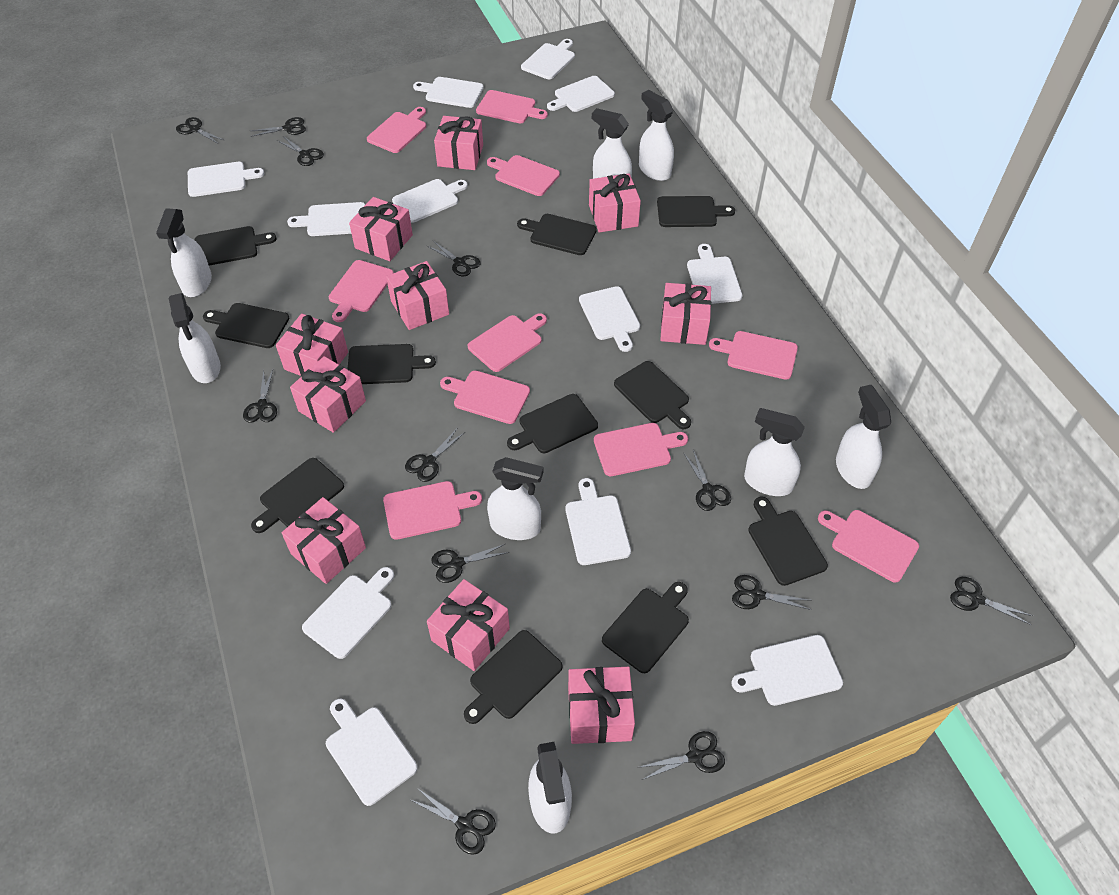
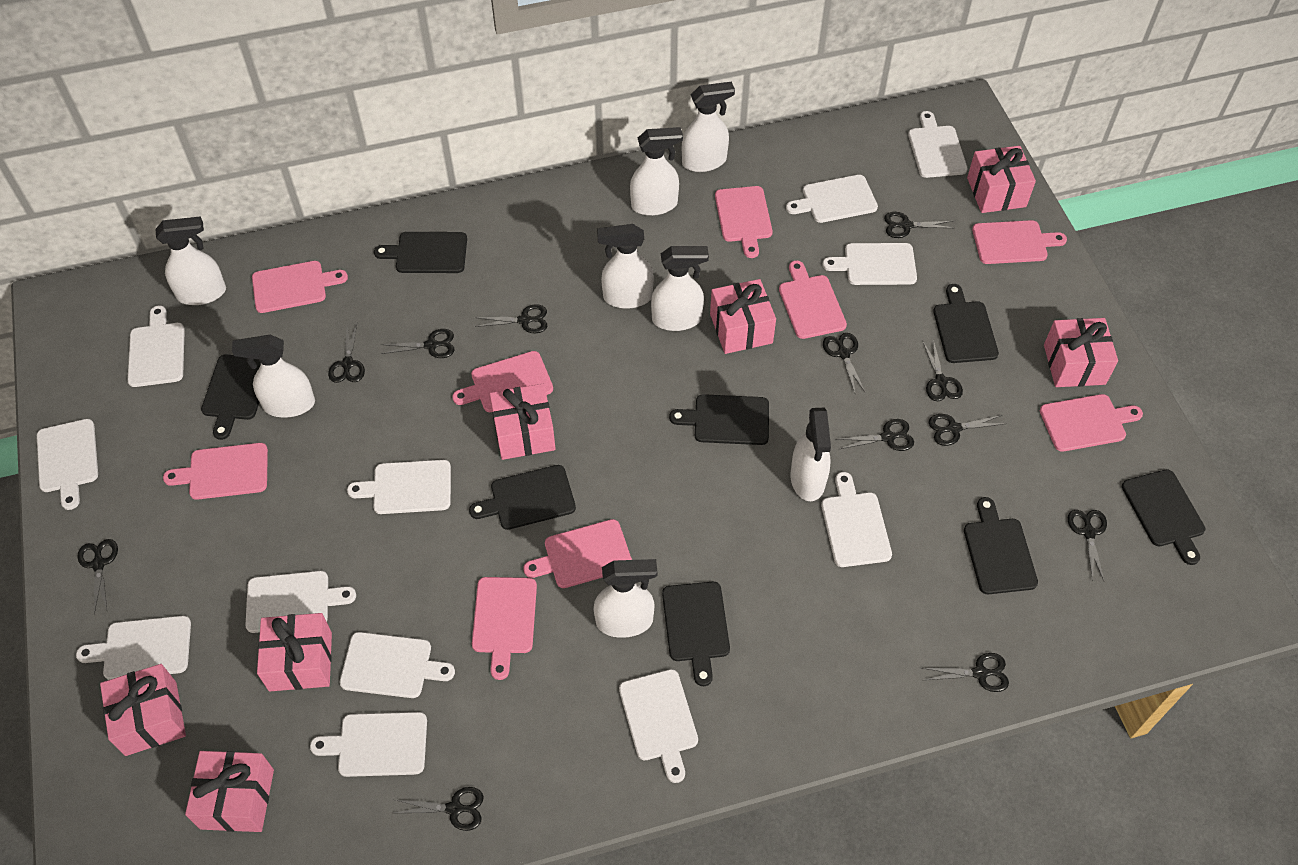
black cutting board: 11 -> 8
pink cutting board: 10 -> 9
pink gift: 10 -> 7

